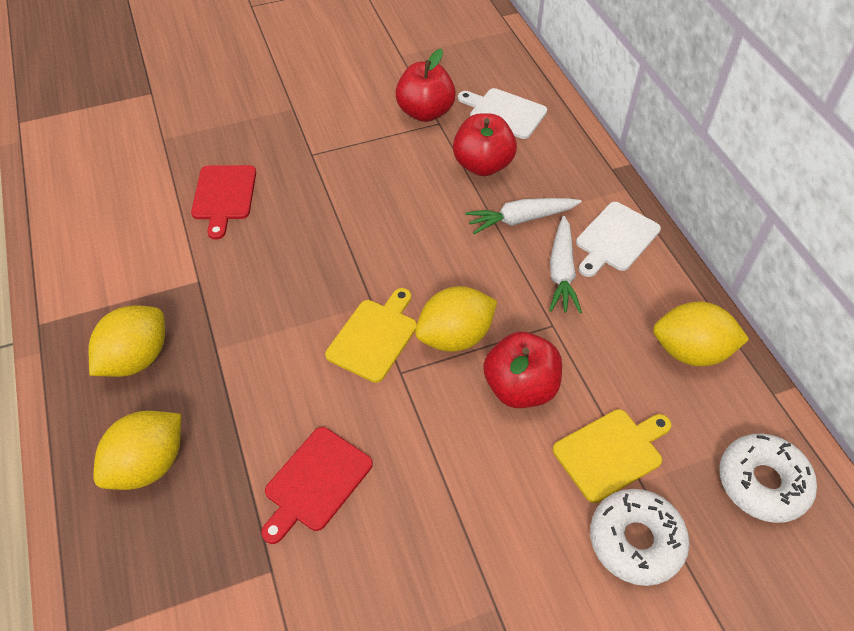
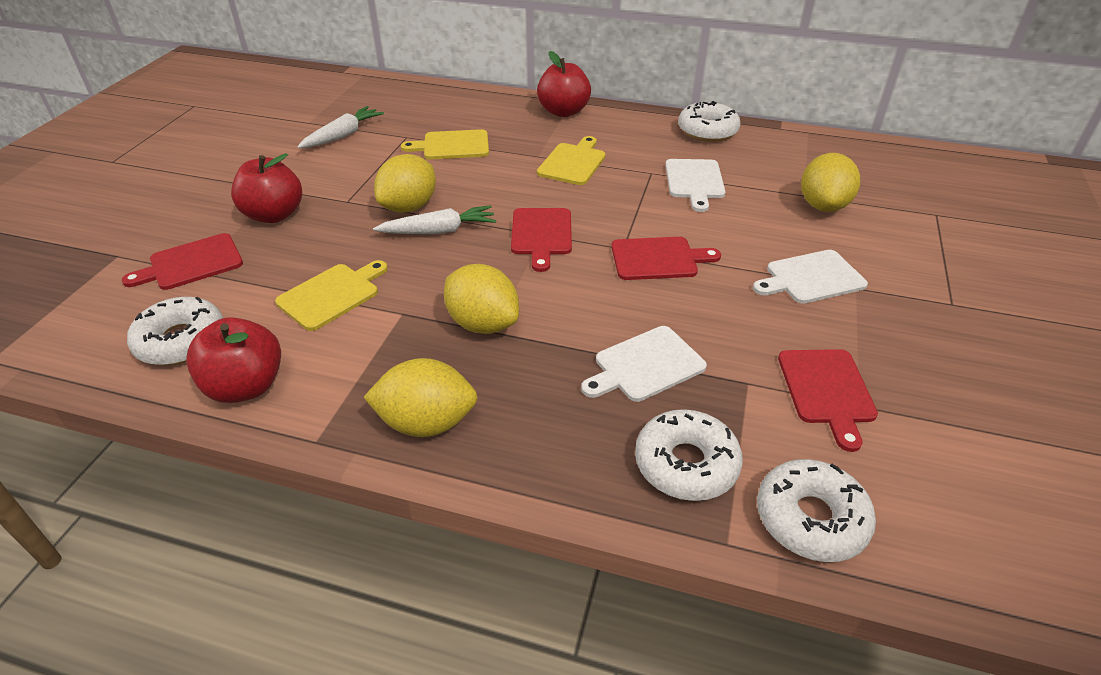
red cutting board: 2 -> 4
white cutting board: 2 -> 3
white donut: 2 -> 4
yellow cutting board: 2 -> 3

